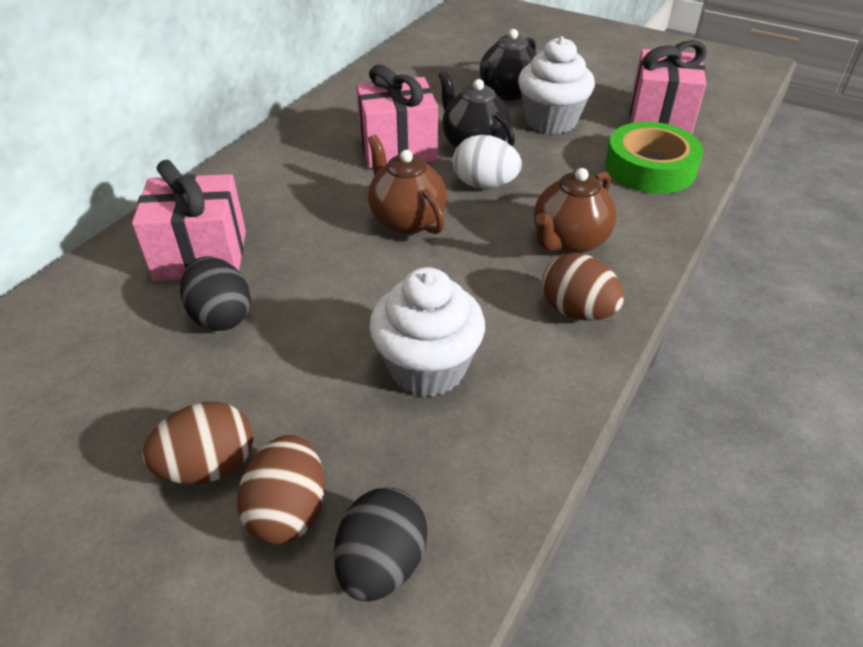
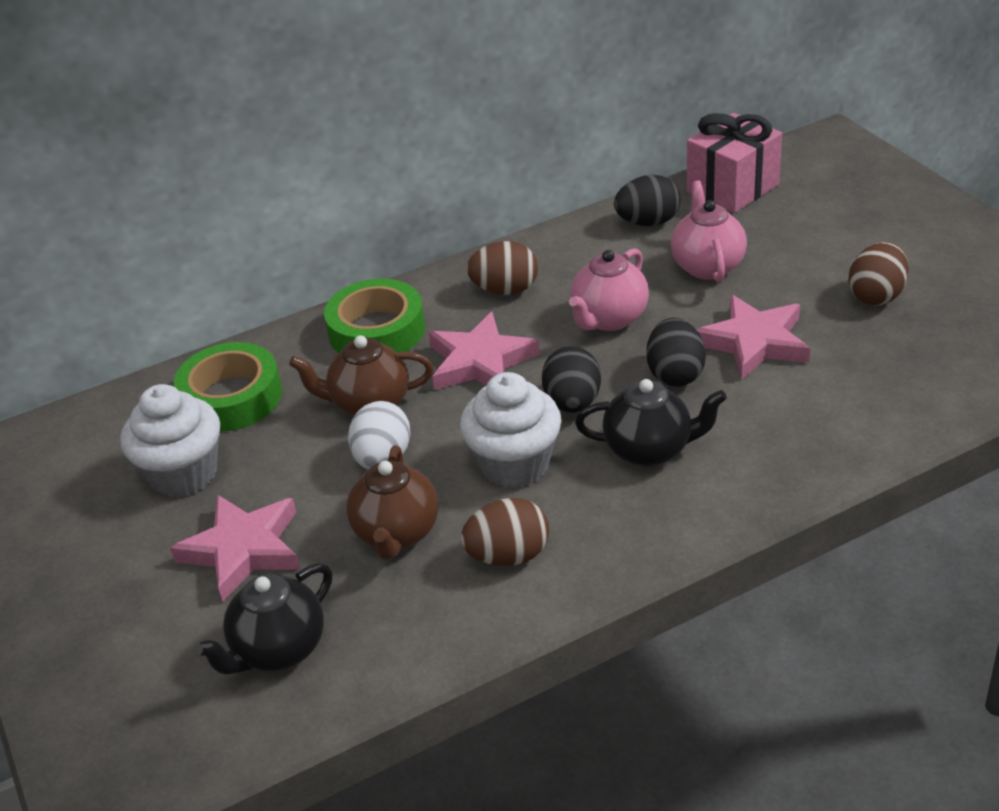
black egg: 2 -> 3
green tape: 1 -> 2
pink gift: 3 -> 1
pink star: 0 -> 3
pink teapot: 0 -> 2

